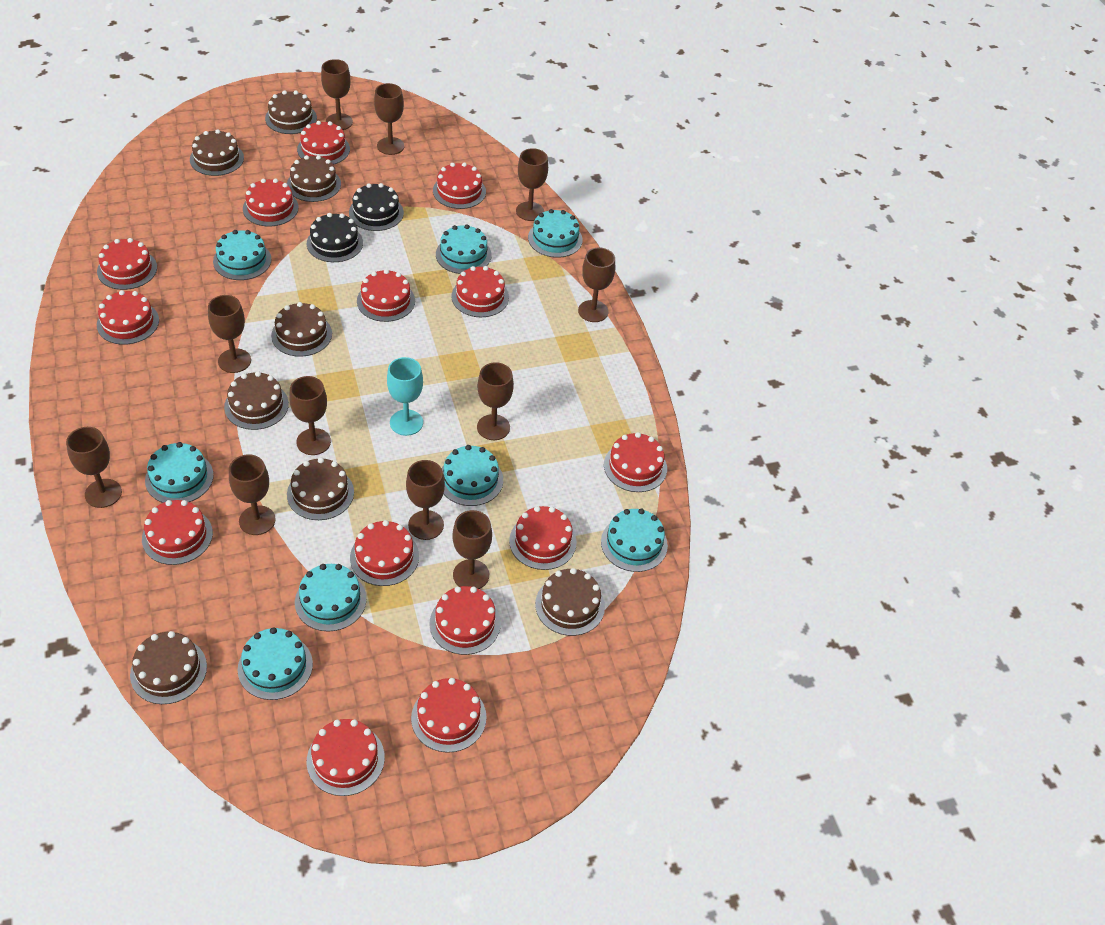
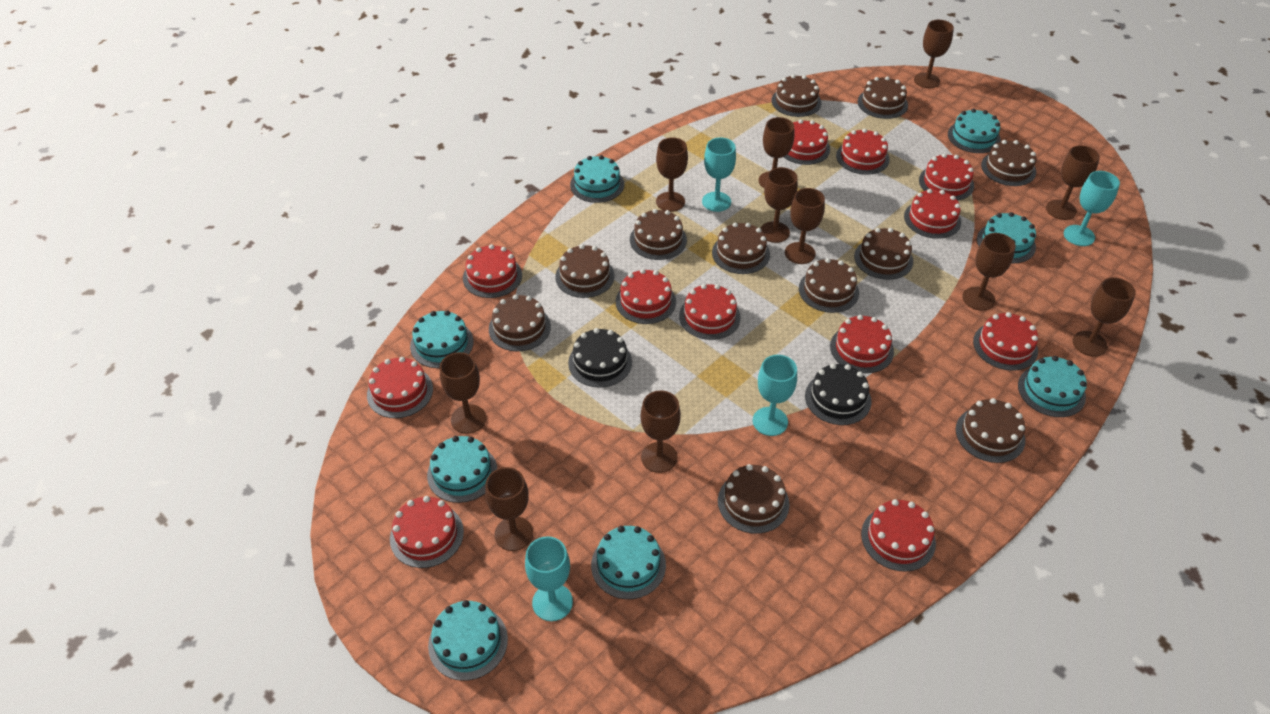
brown cake: 8 -> 11
red cake: 14 -> 12
turquoise goblet: 1 -> 4

